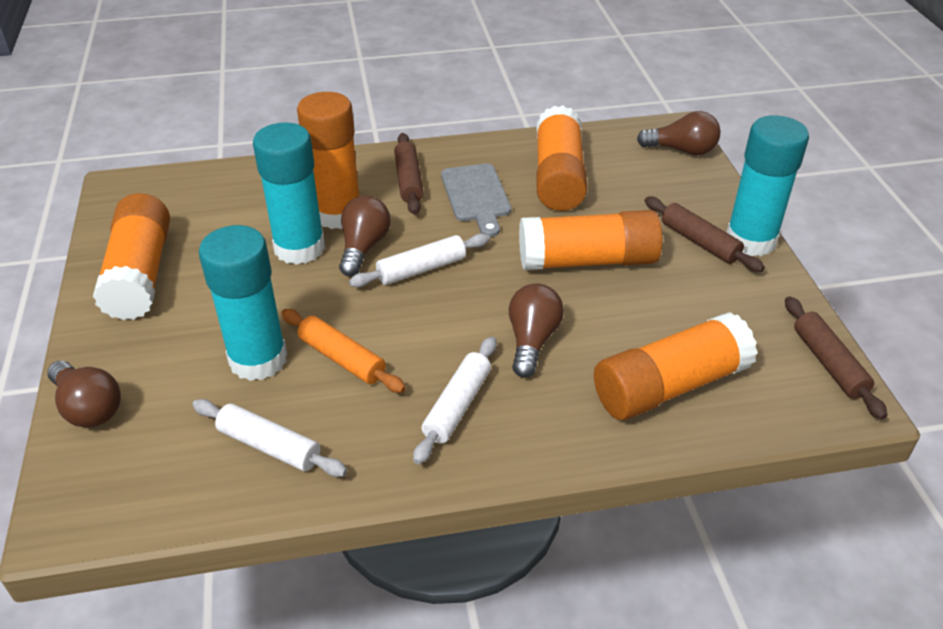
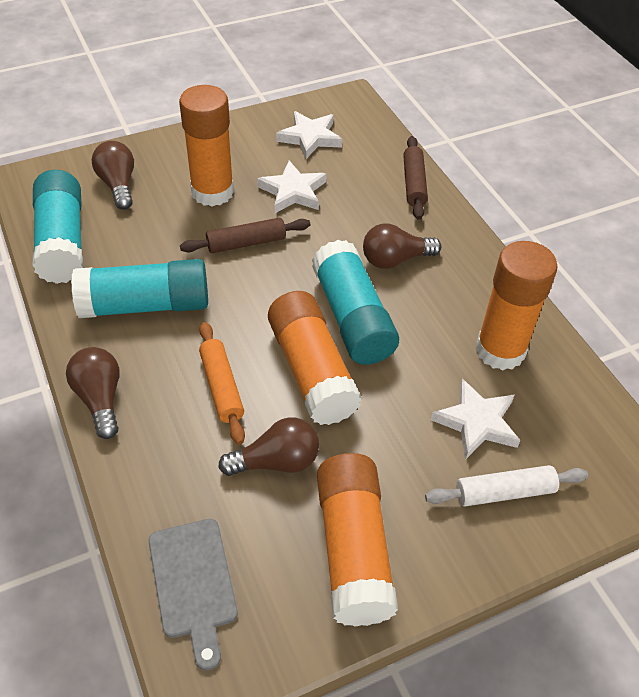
brown rolling pin: 3 -> 2
orange glue stick: 5 -> 4
white rolling pin: 3 -> 1
white star: 0 -> 3

